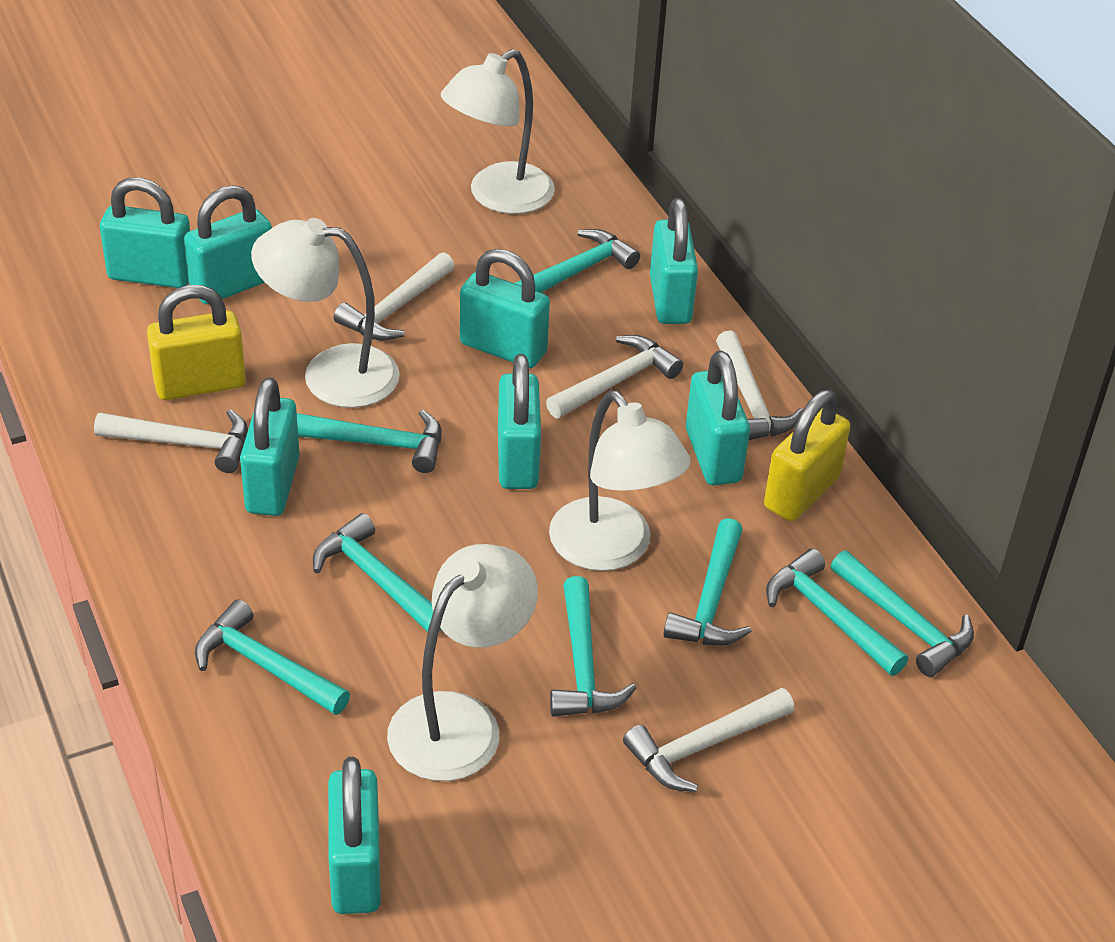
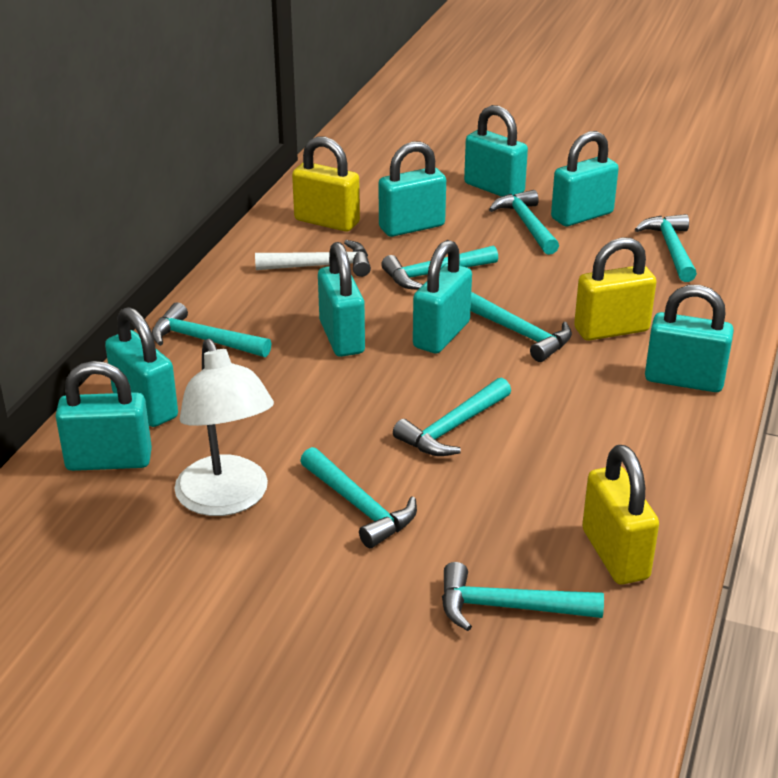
white hammer: 5 -> 1
white lamp: 4 -> 1
yellow padlock: 2 -> 3

